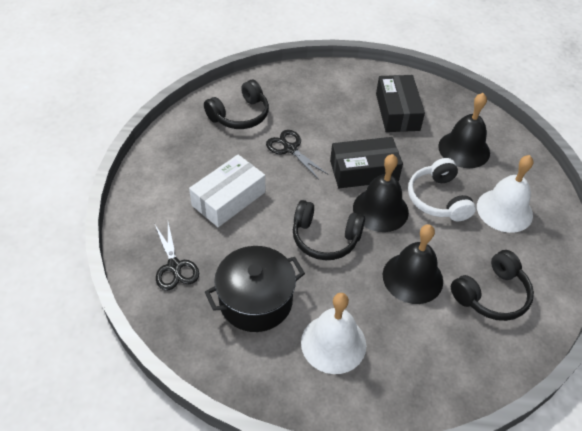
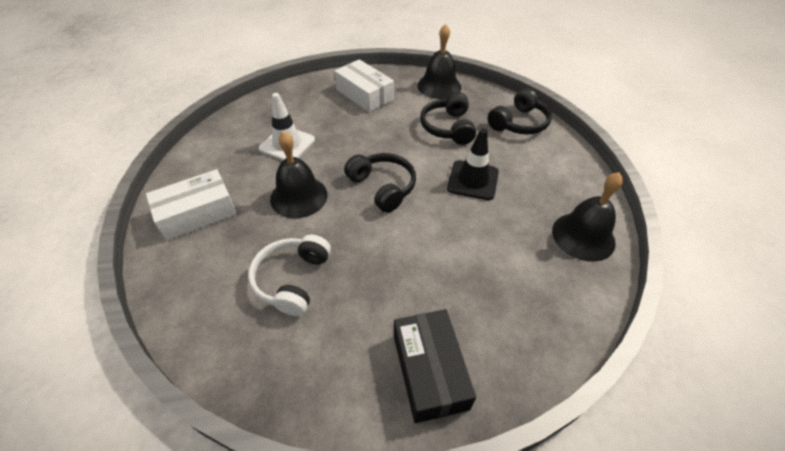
black box: 2 -> 1
black pot: 1 -> 0
black scissors: 2 -> 0
black traffic cone: 0 -> 1
white bell: 2 -> 0
white box: 1 -> 2
white traffic cone: 0 -> 1

